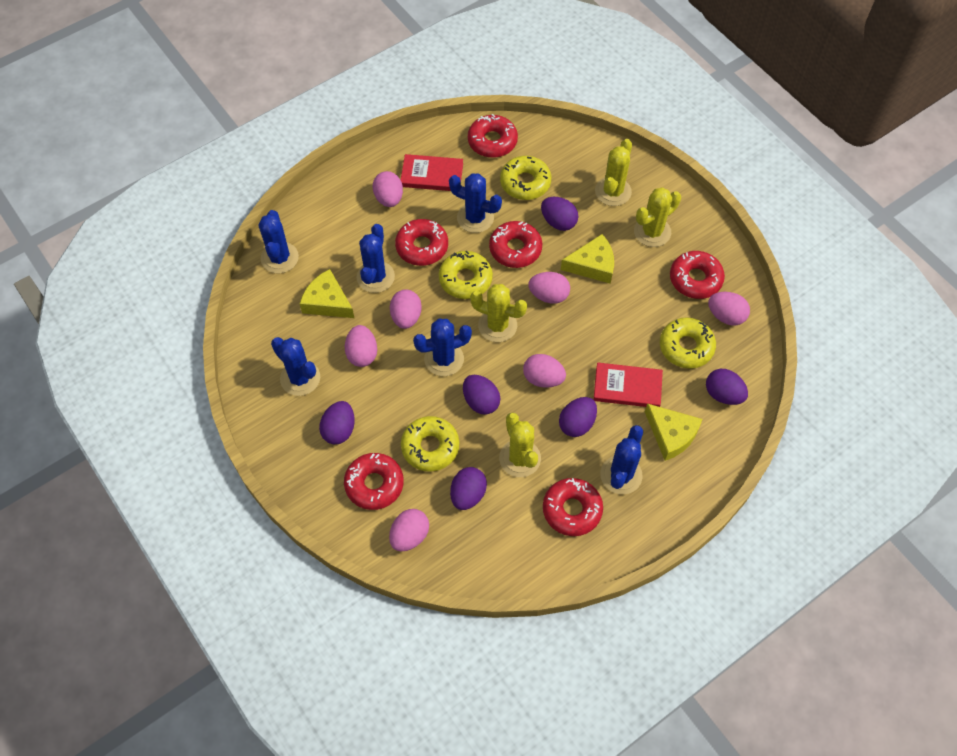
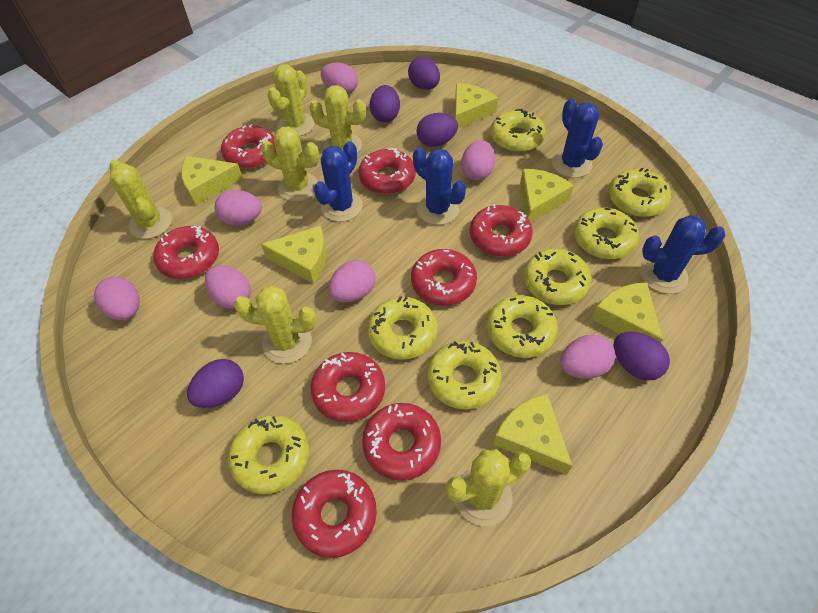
blue cactus: 6 -> 4
purple egg: 6 -> 5
red book: 2 -> 0
red donut: 6 -> 8
yellow cactus: 4 -> 6
yellow cheese: 3 -> 6
yellow donut: 4 -> 8

